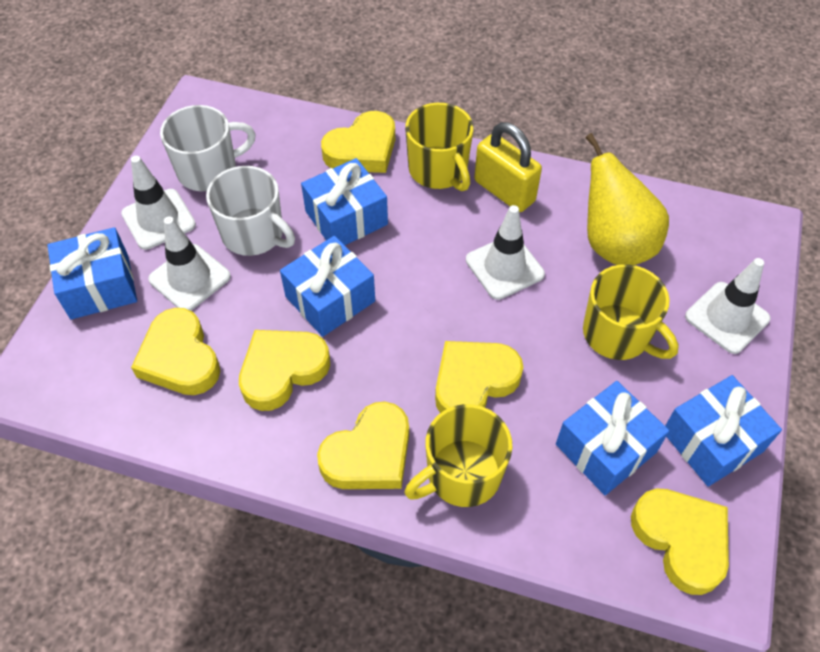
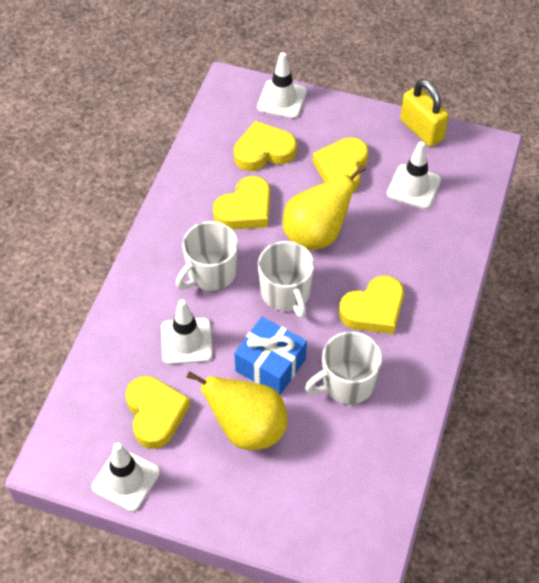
blue gift: 5 -> 1
white mug: 2 -> 3
yellow heart: 6 -> 5
yellow mug: 3 -> 0
yellow pear: 1 -> 2

